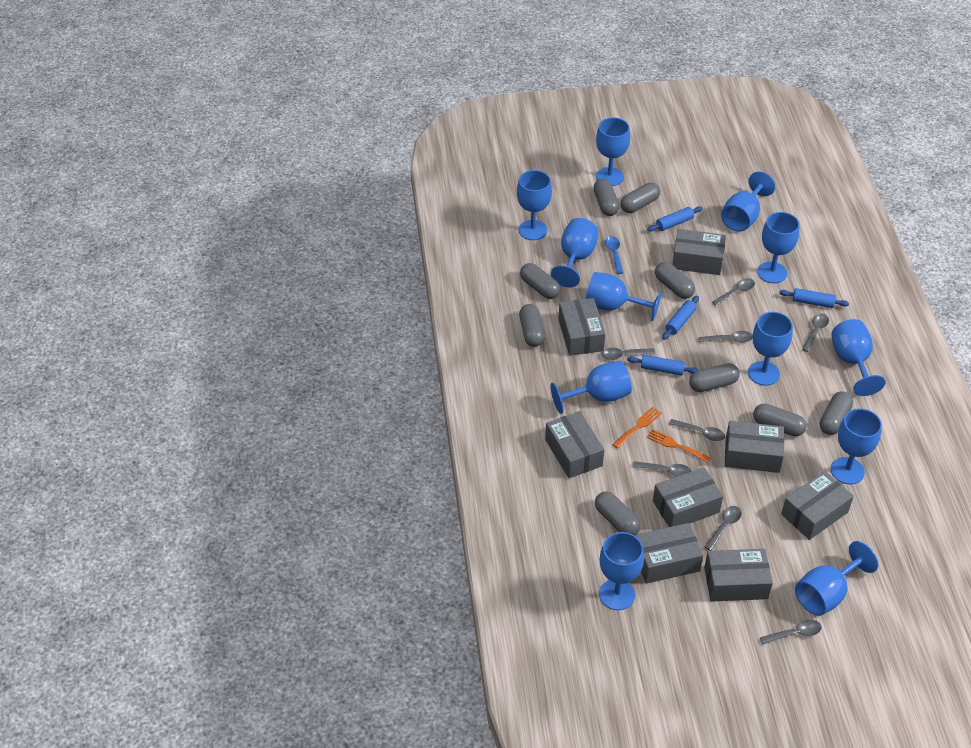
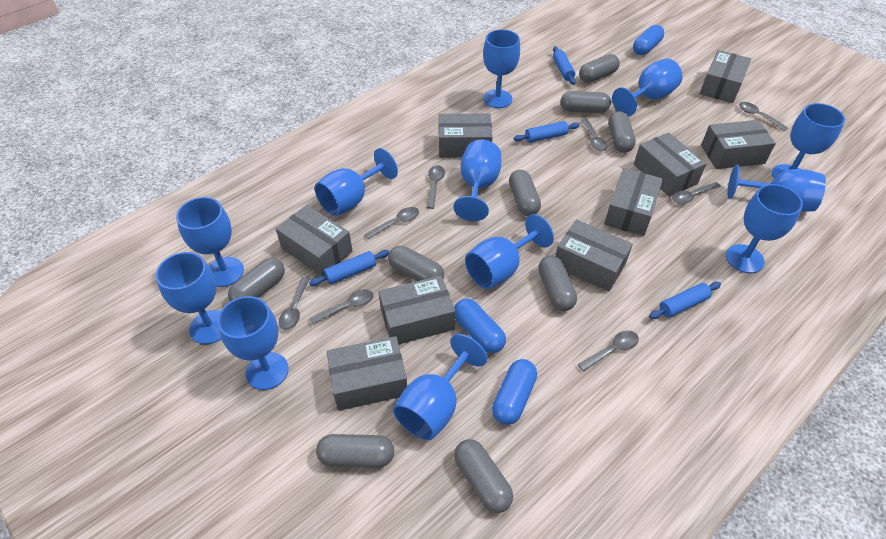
blue capsule: 0 -> 3
blue spoon: 1 -> 0
grey box: 8 -> 9
orange fork: 2 -> 0

